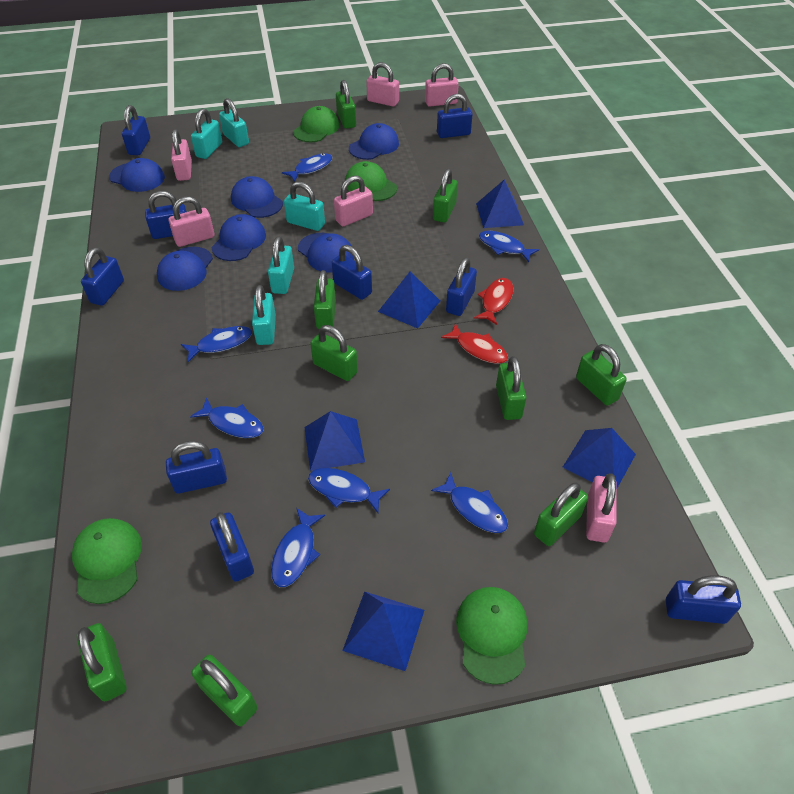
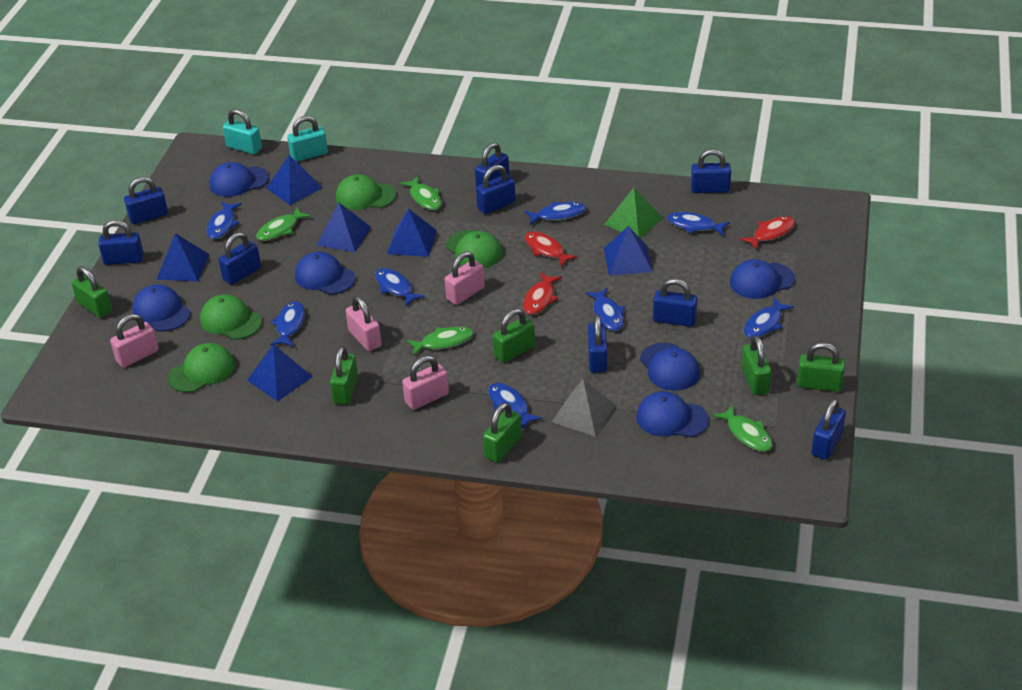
blue fish: 7 -> 8
blue pyramid: 5 -> 6
green fish: 0 -> 4
green padlock: 9 -> 6
green pyramid: 0 -> 1
grey pyramid: 0 -> 1
pink padlock: 6 -> 4
red fish: 2 -> 3
turquoise padlock: 5 -> 2

